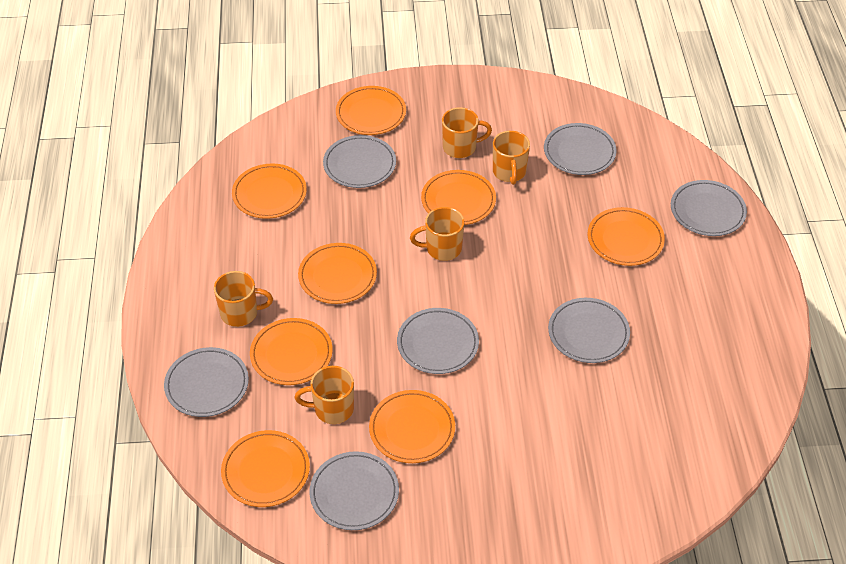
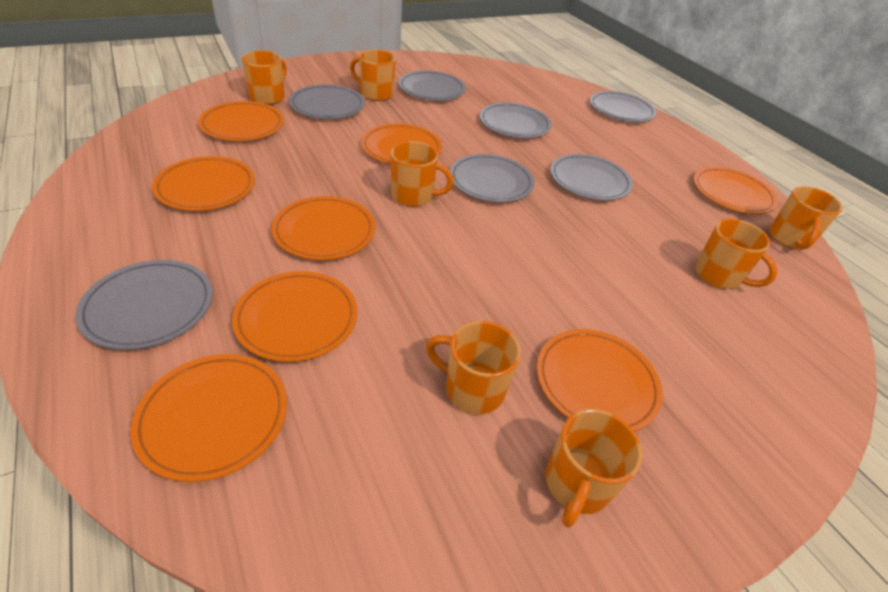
orange mug: 5 -> 7

